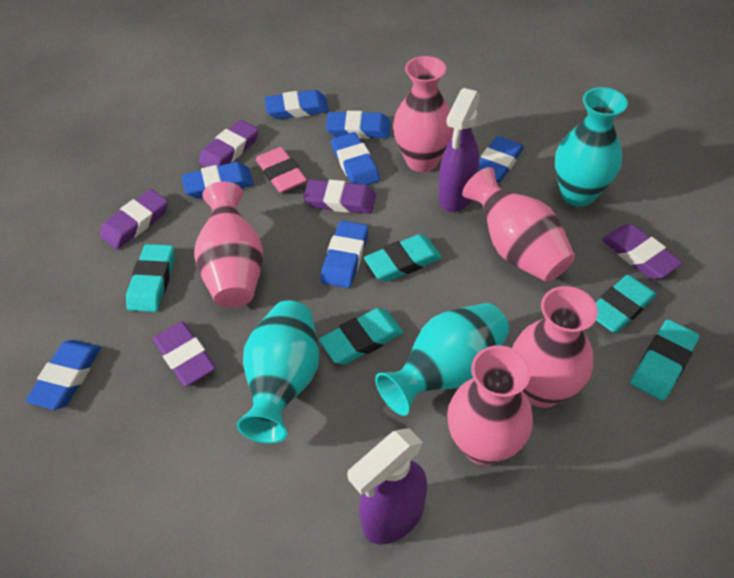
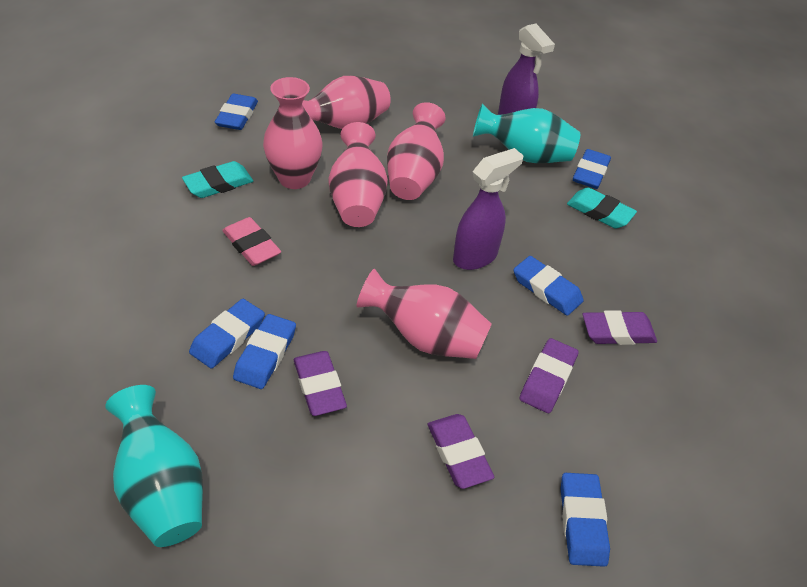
blue eraser: 7 -> 6
purple eraser: 5 -> 4
turquoise eraser: 5 -> 2
turquoise vase: 3 -> 2

